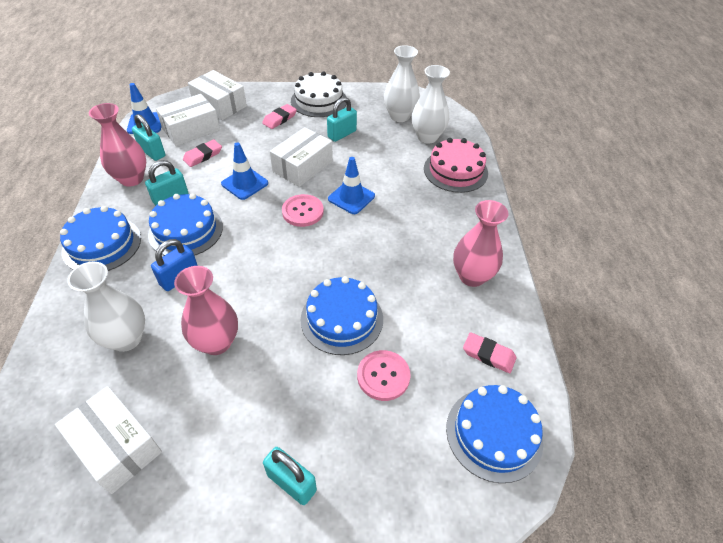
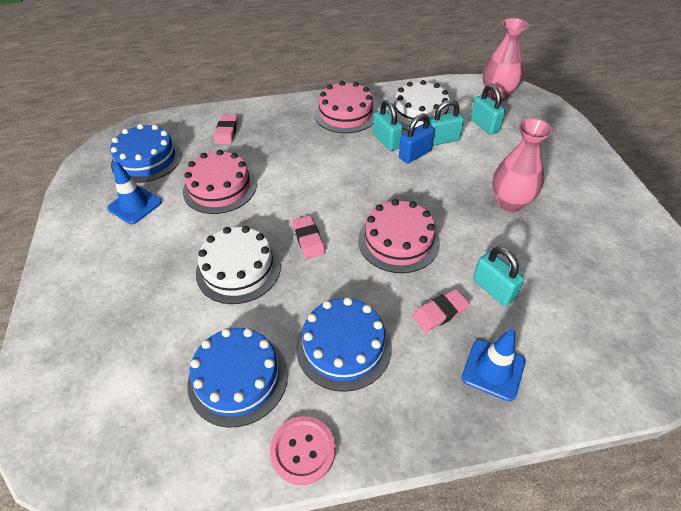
blue cake: 4 -> 3
blue traffic cone: 3 -> 2
pink button: 2 -> 1
pink cake: 1 -> 3
pink vase: 3 -> 2
white box: 4 -> 0
white cake: 1 -> 2
white vase: 3 -> 0

